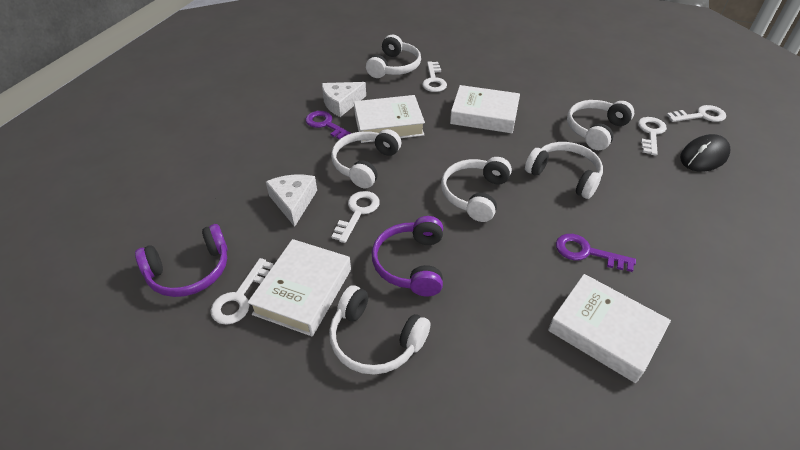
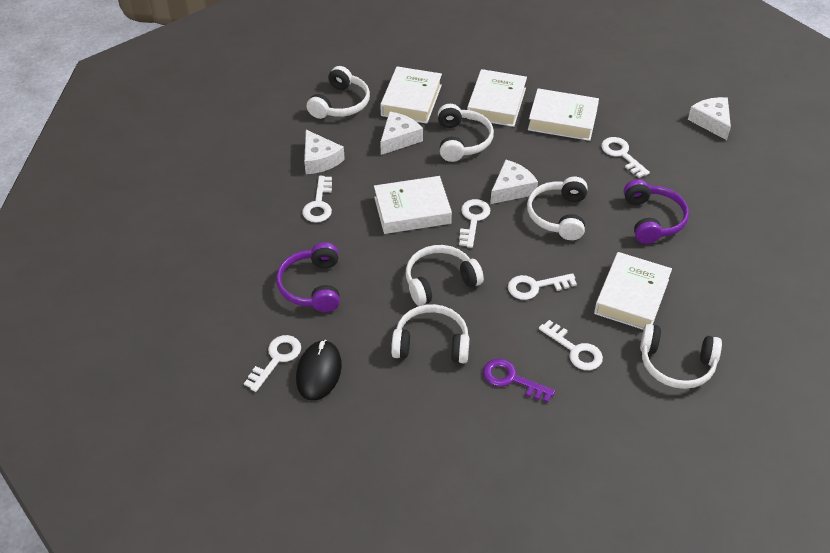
purple key: 2 -> 1
white book: 4 -> 5
white cheese: 2 -> 4
white key: 5 -> 6

